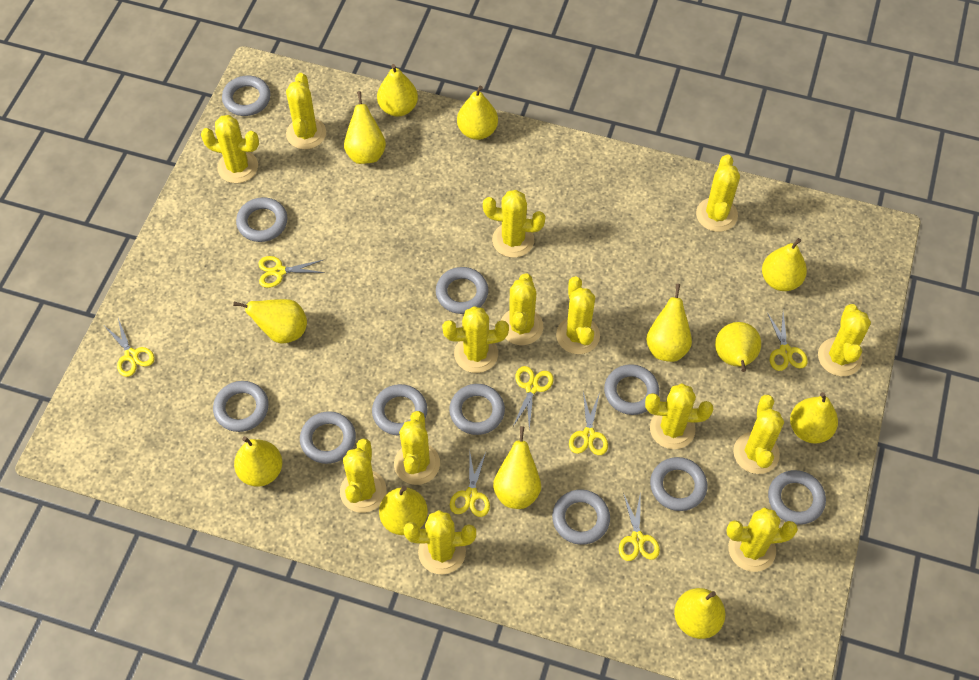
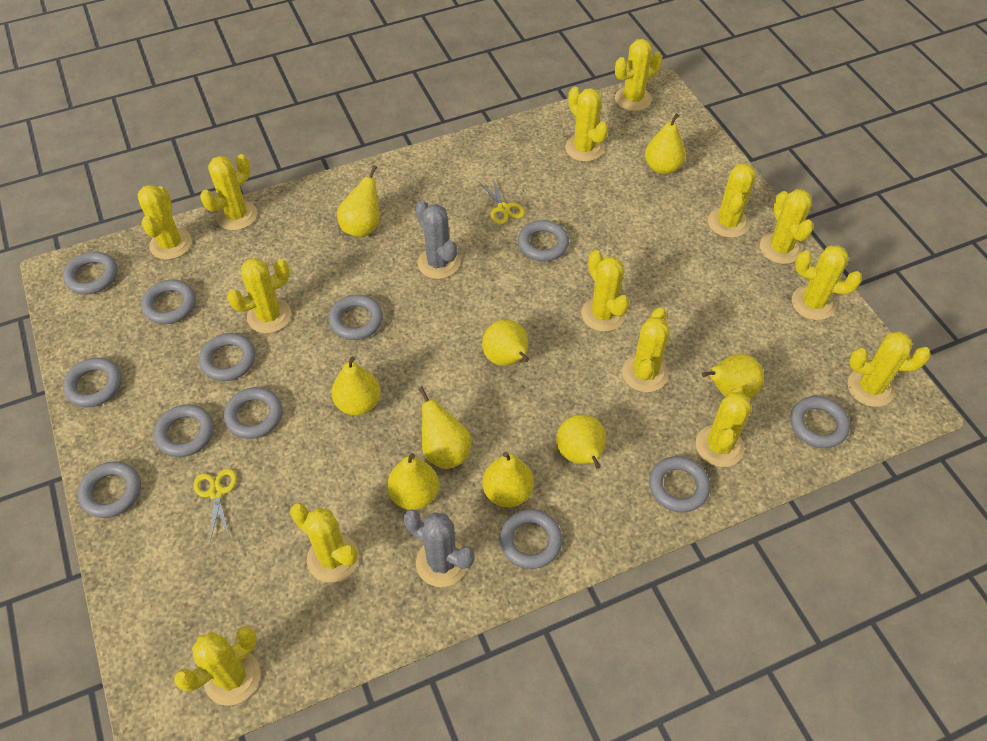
grey cactus: 0 -> 2
grey ring: 11 -> 12
yellow pear: 12 -> 9
yellow scissors: 7 -> 2

